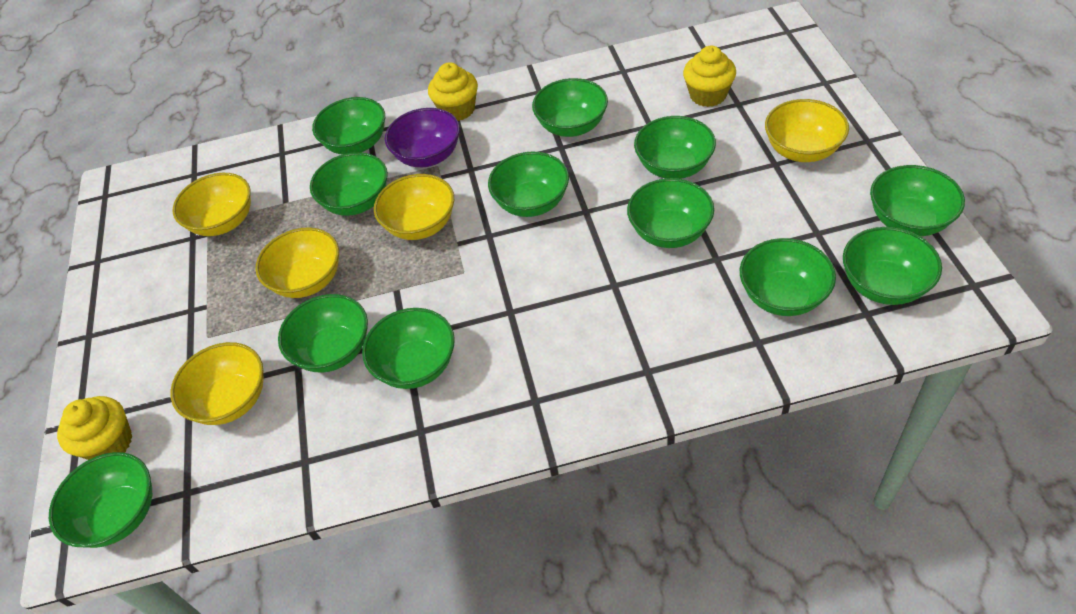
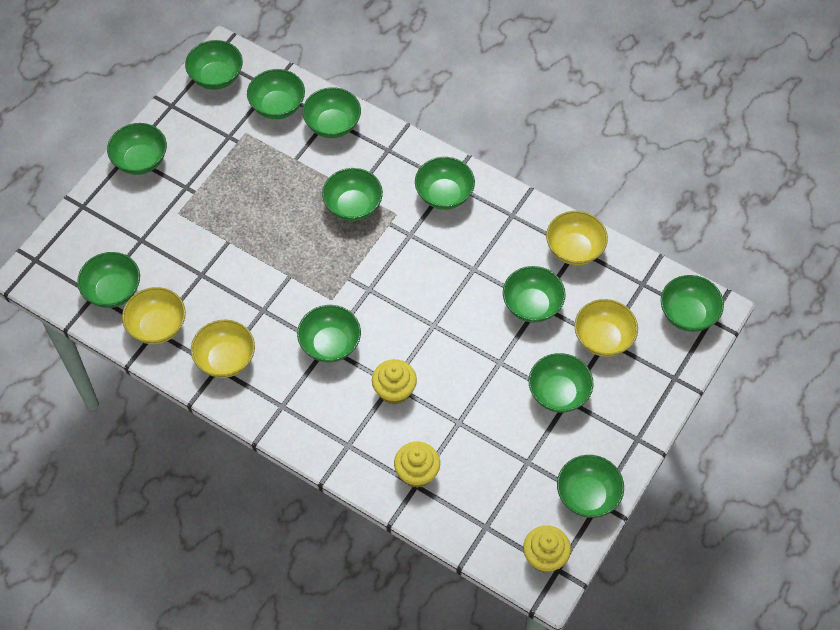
purple bowl: 1 -> 0
yellow bowl: 5 -> 4

